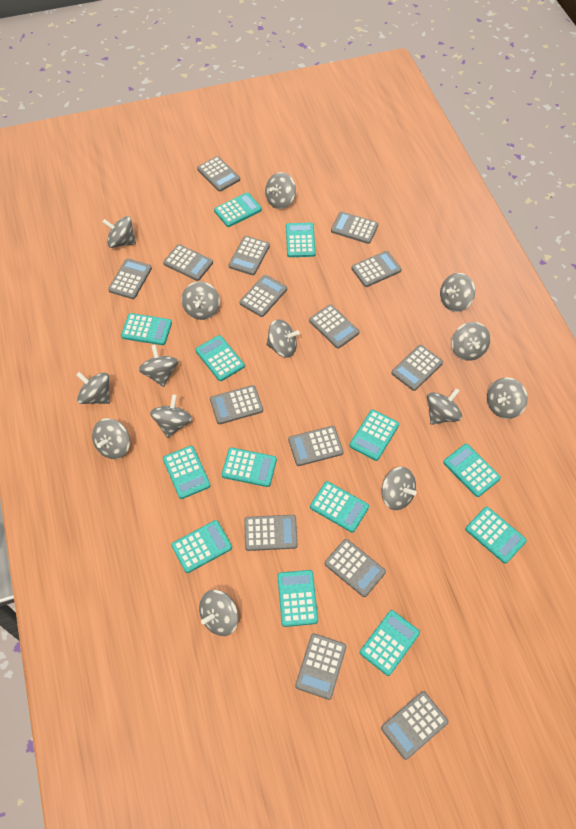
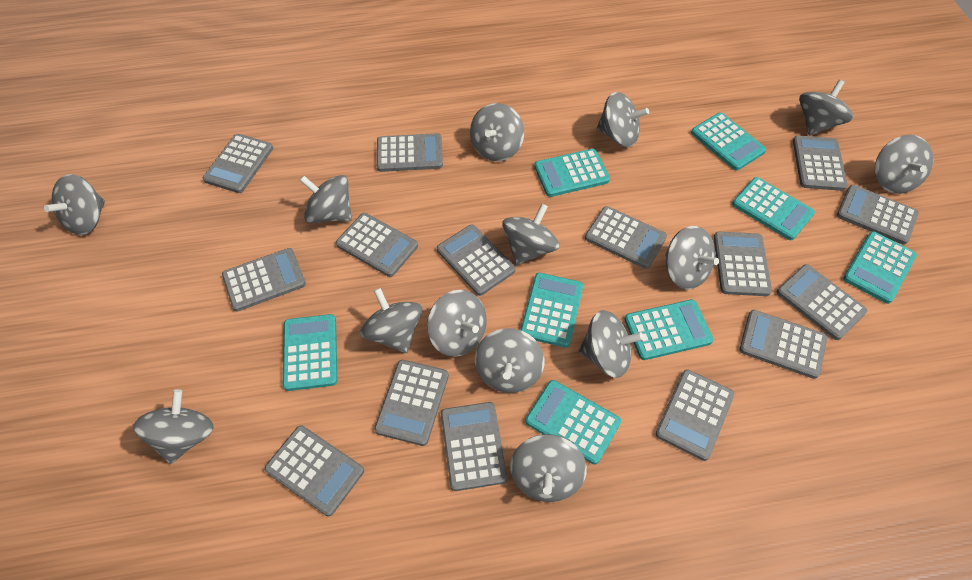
turquoise calculator: 13 -> 8

